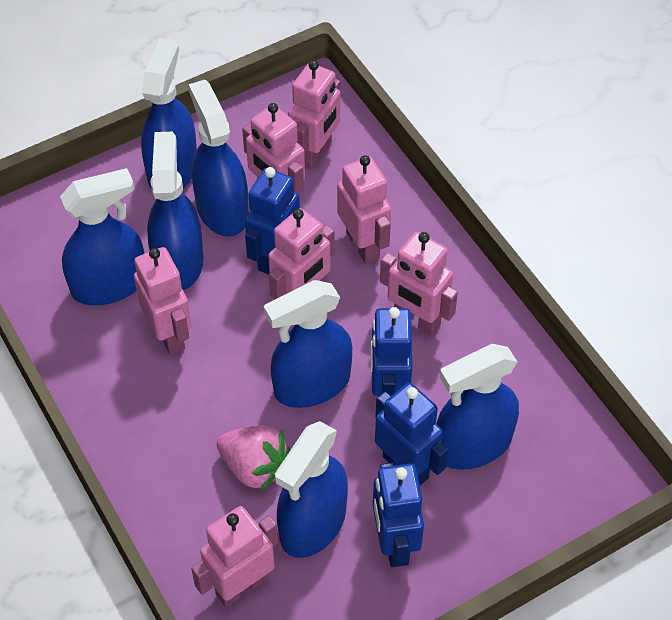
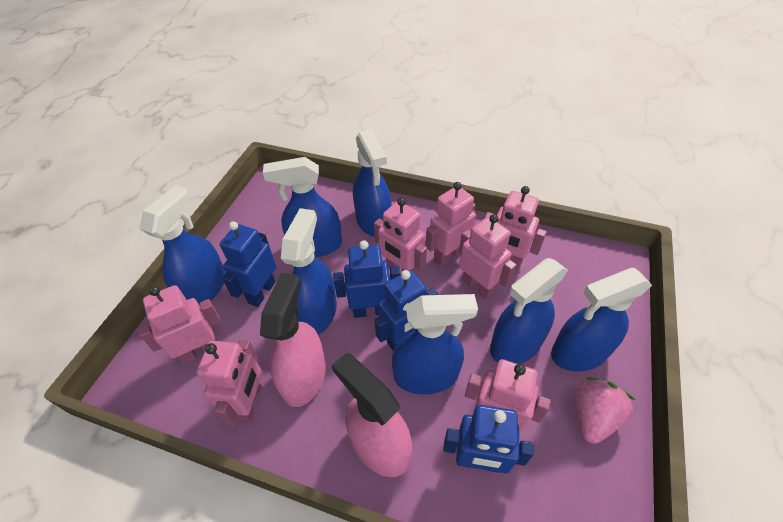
pink spray bottle: 0 -> 2

